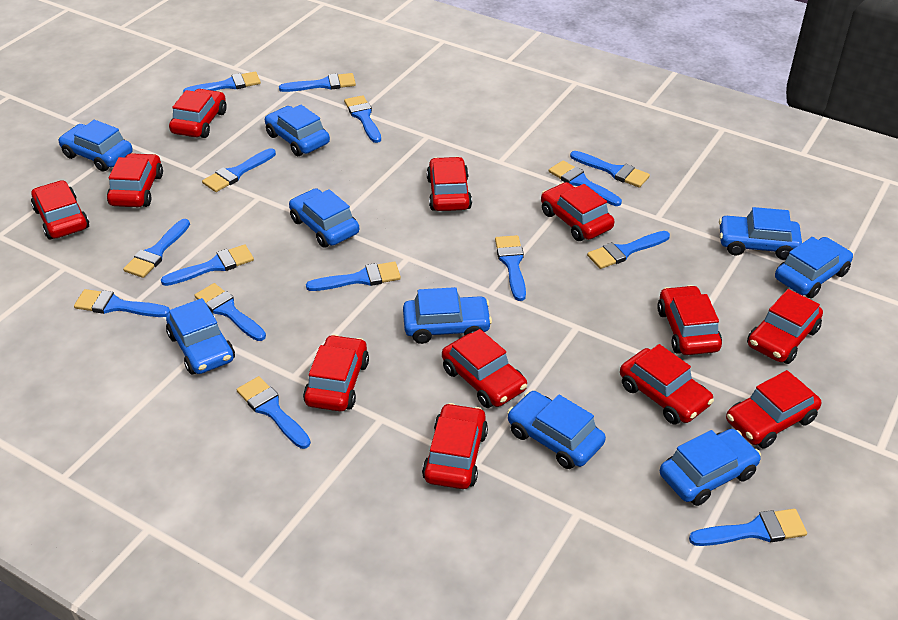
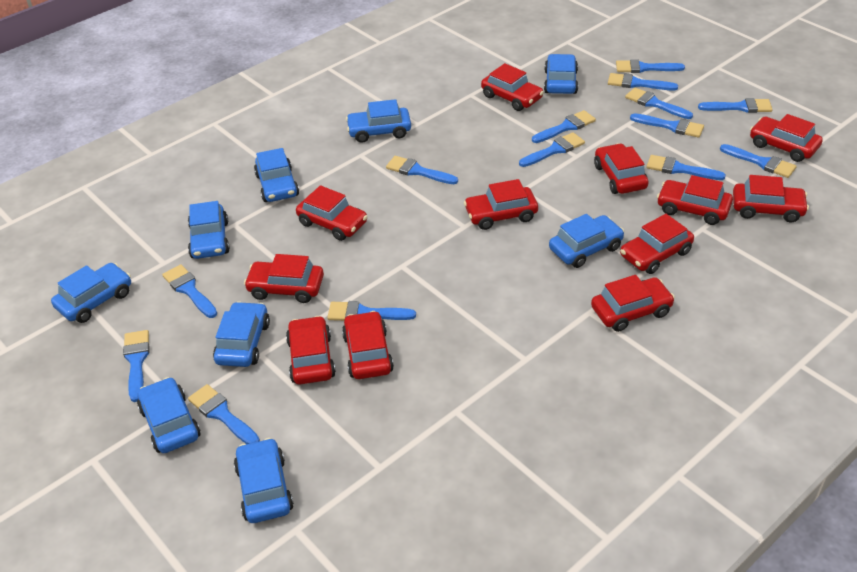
blue brush: 15 -> 14

